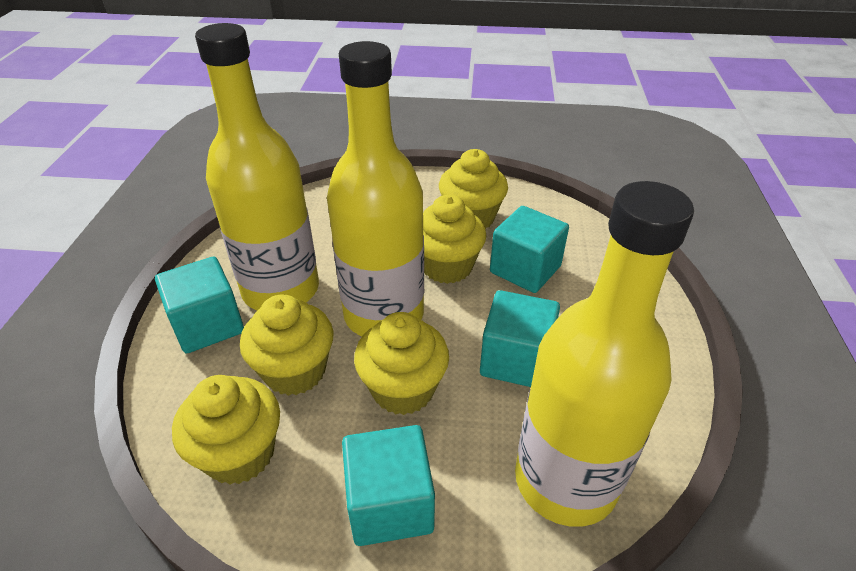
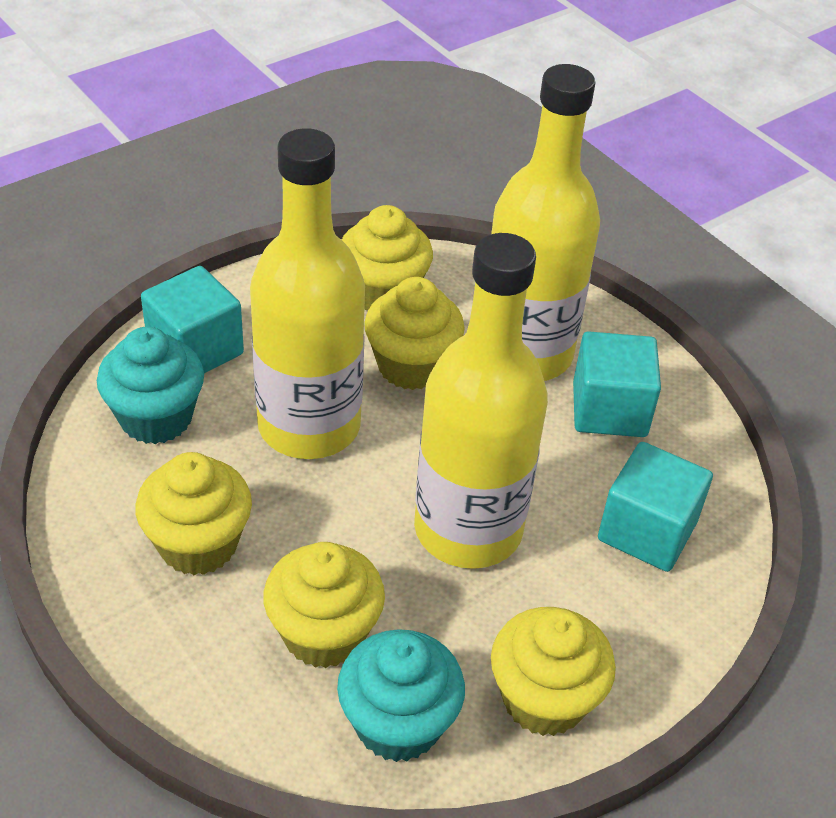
turquoise cube: 4 -> 3
turquoise cupcake: 0 -> 2

